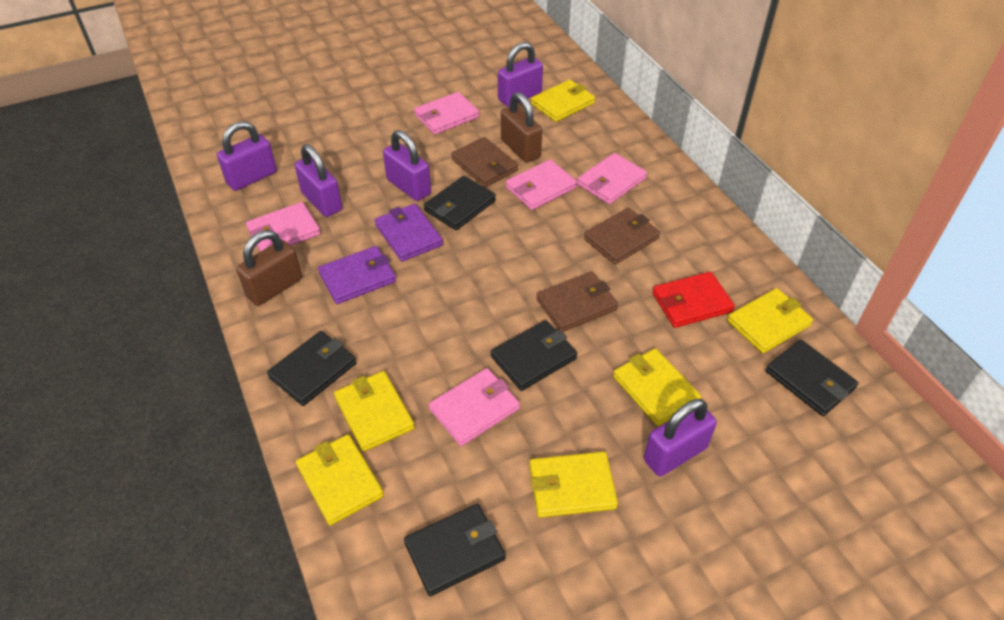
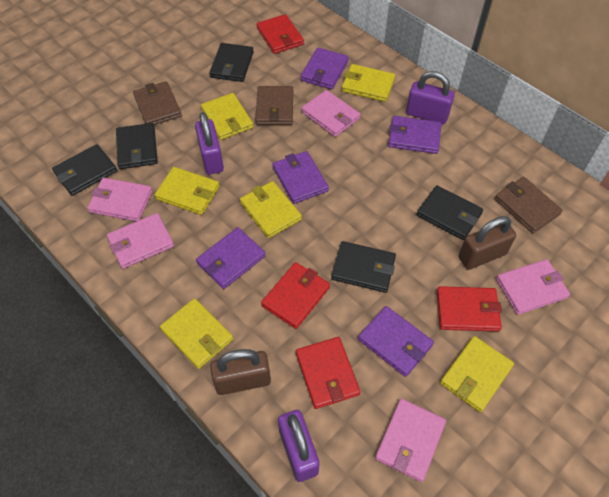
purple padlock: 5 -> 3
purple wallet: 2 -> 5
red wallet: 1 -> 4

